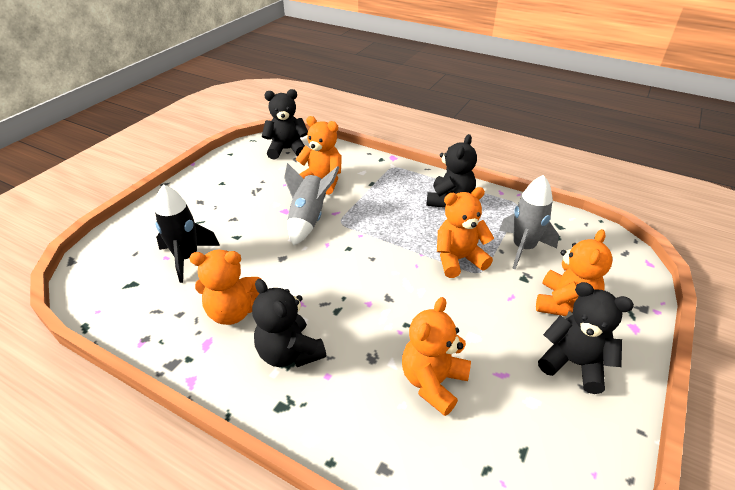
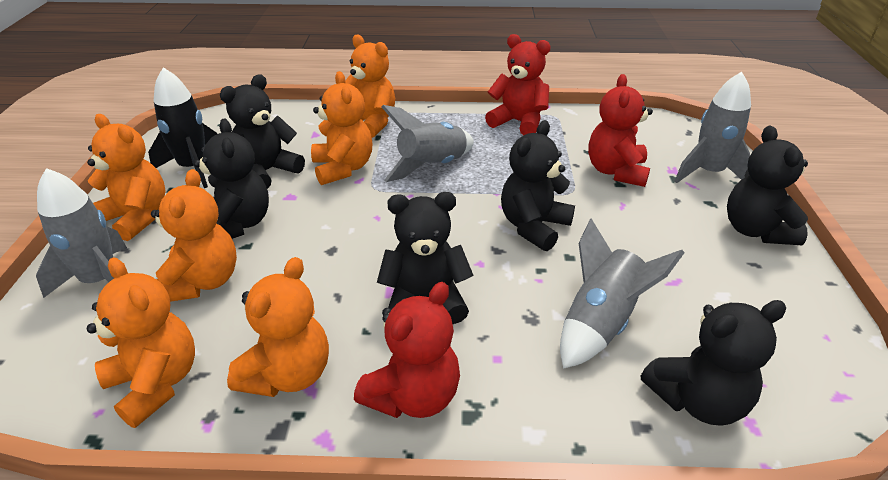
black teddy bear: 4 -> 6
grey rocket: 2 -> 4
orange teddy bear: 5 -> 6
red teddy bear: 0 -> 3

